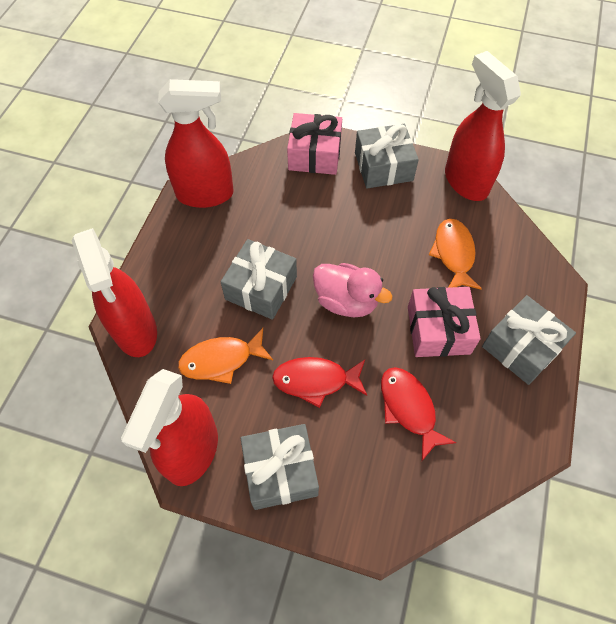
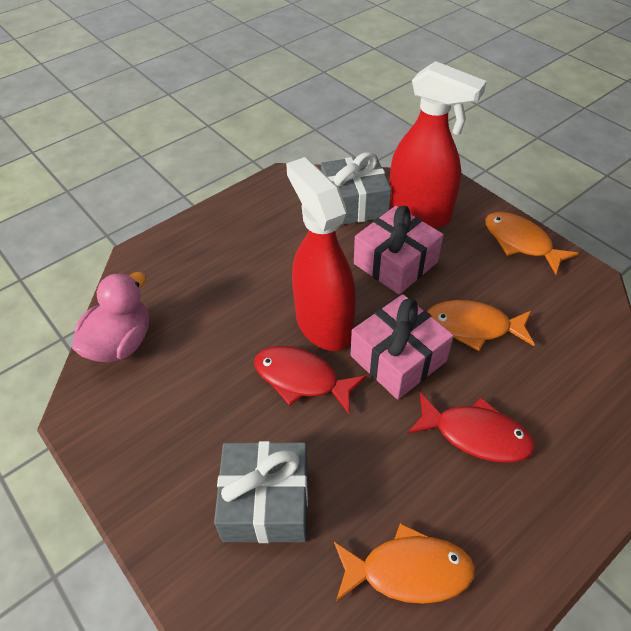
grey gift: 4 -> 2
orange fish: 2 -> 3
red spray bottle: 4 -> 2

